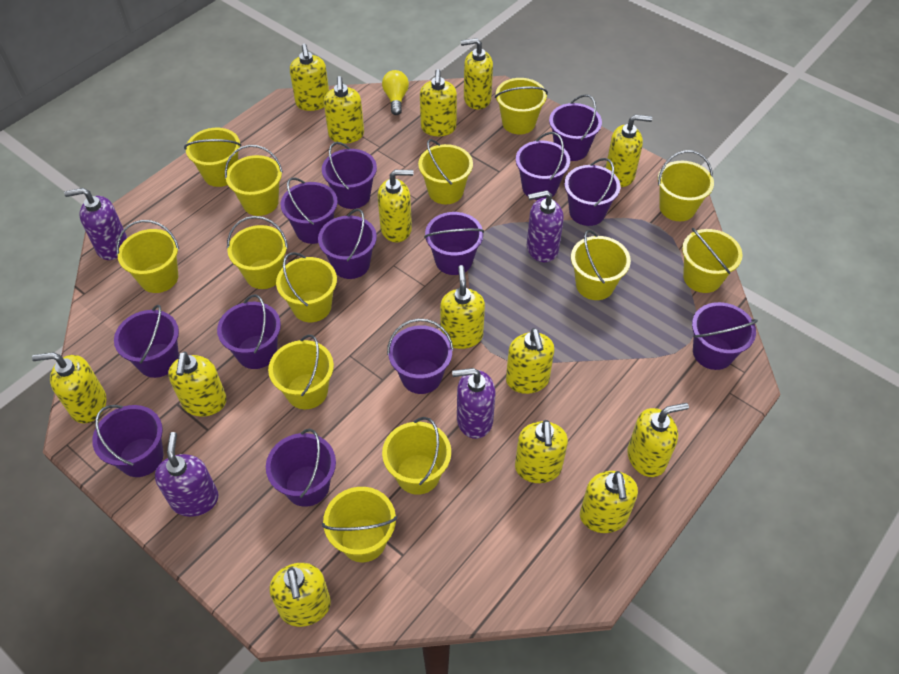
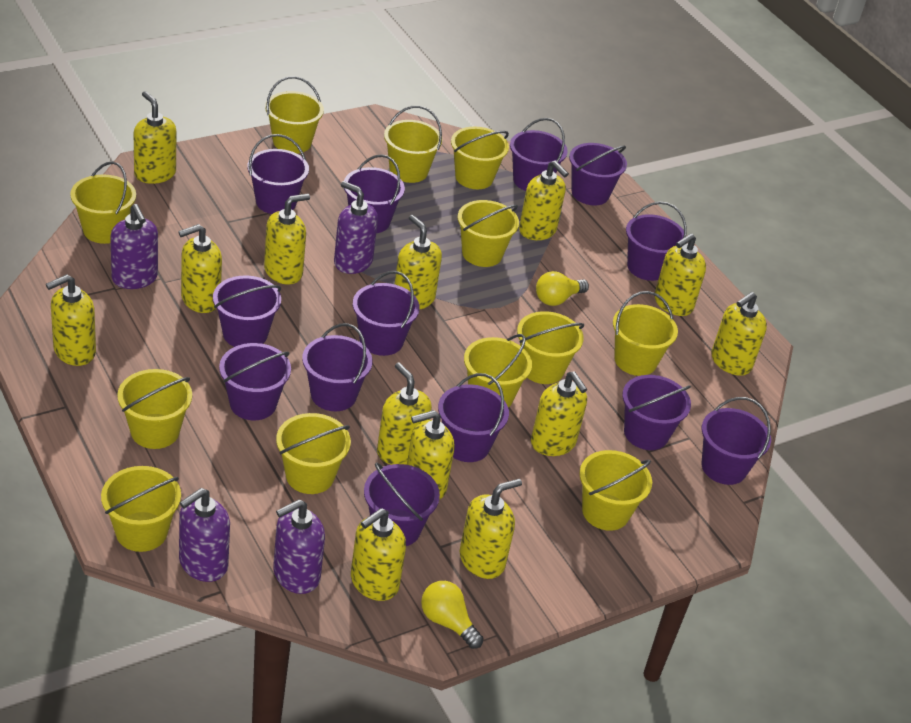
yellow bucket: 13 -> 12
yellow light bulb: 1 -> 2
yellow soap dispenser: 14 -> 13

